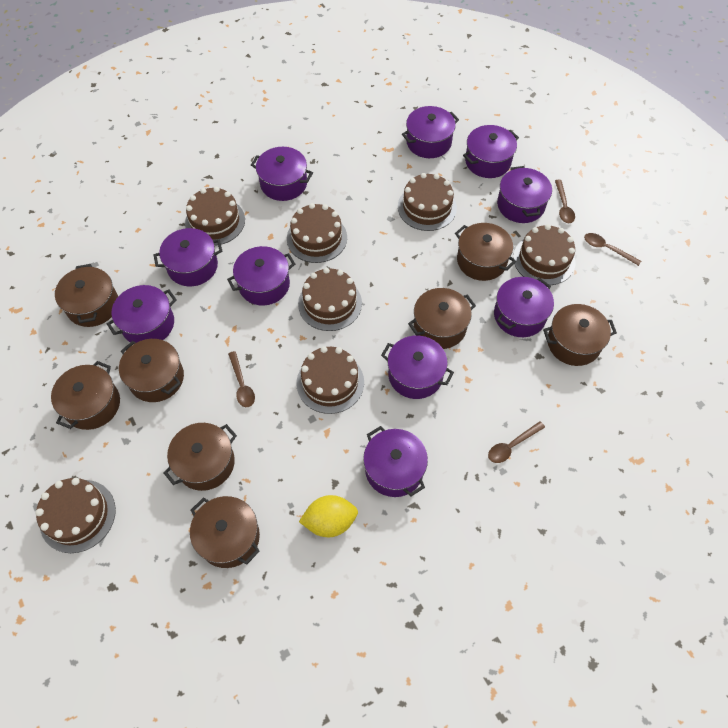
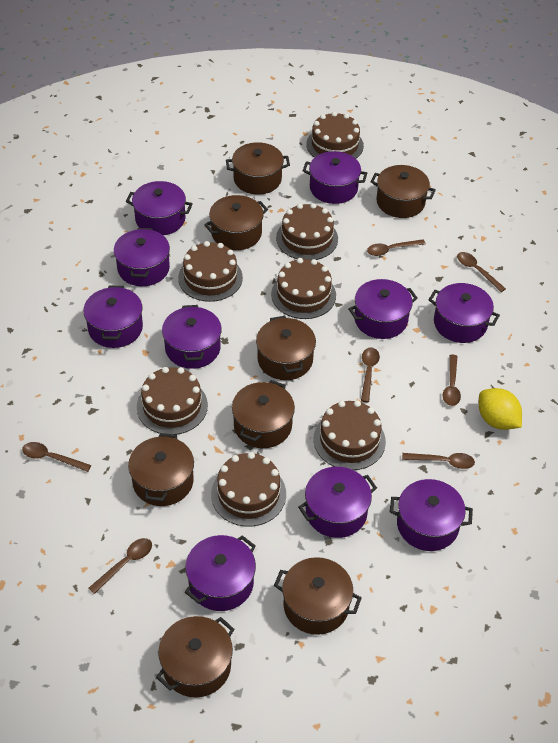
brown spoon: 4 -> 7

